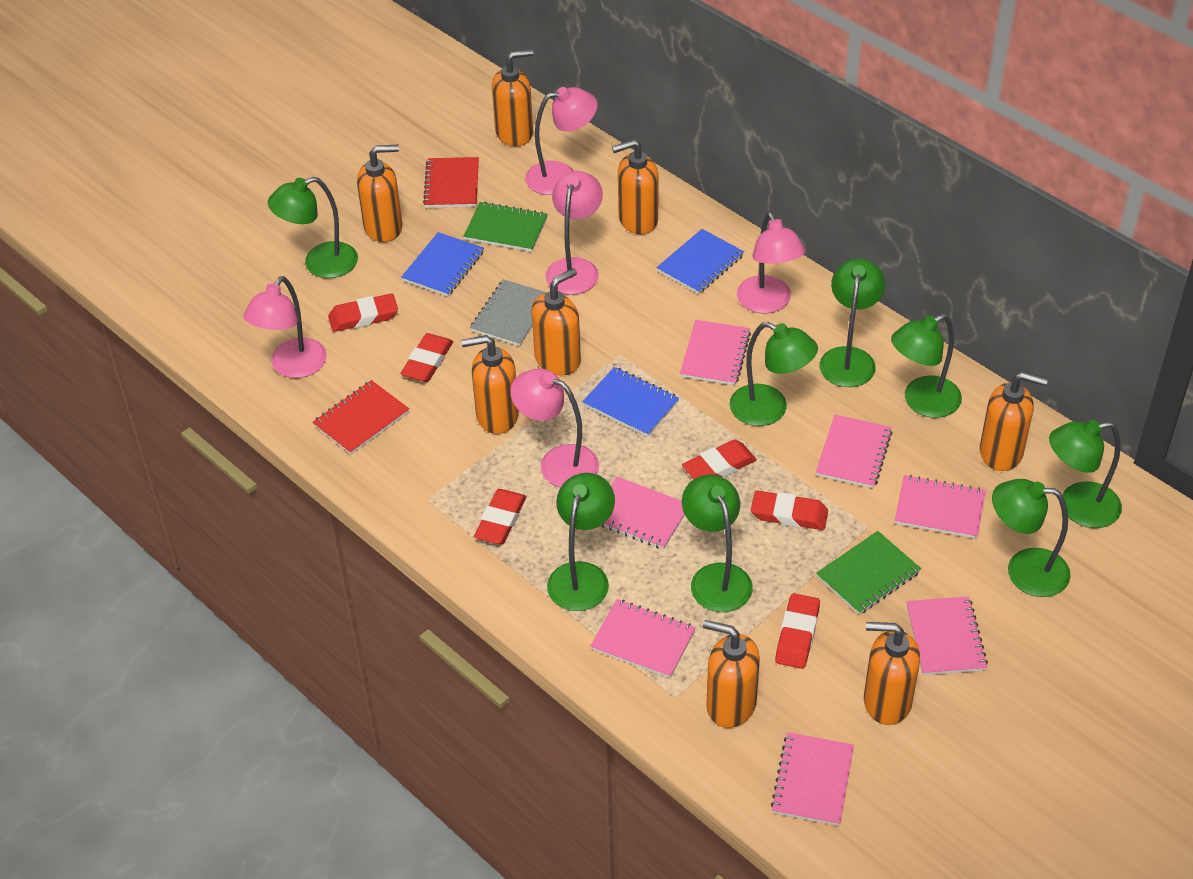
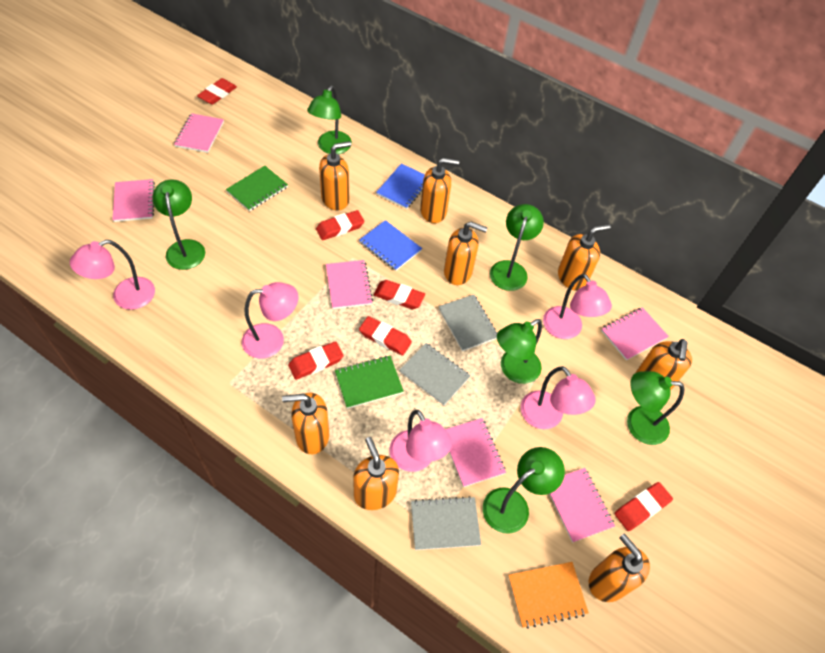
blue notebook: 3 -> 2
green lamp: 8 -> 6
grey notebook: 1 -> 3
orange notebook: 0 -> 1
pink notebook: 7 -> 6
red notebook: 2 -> 0

